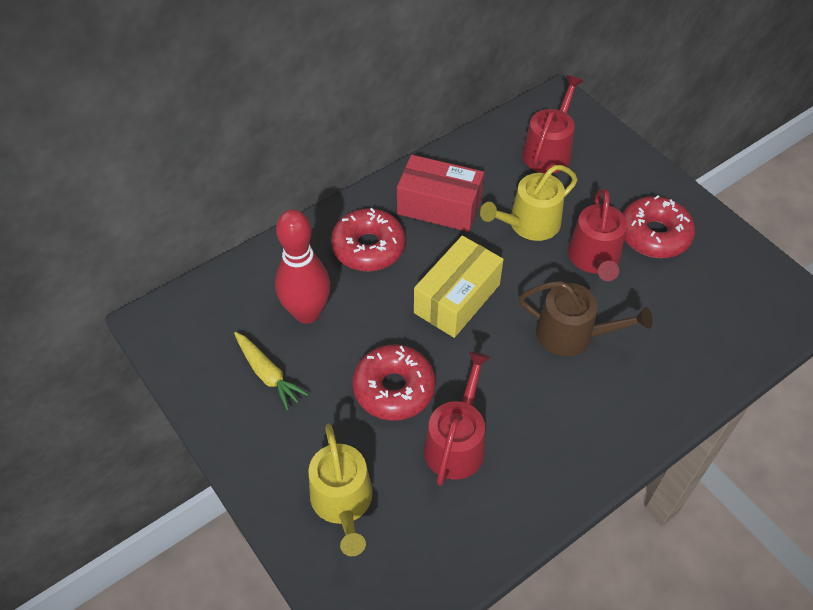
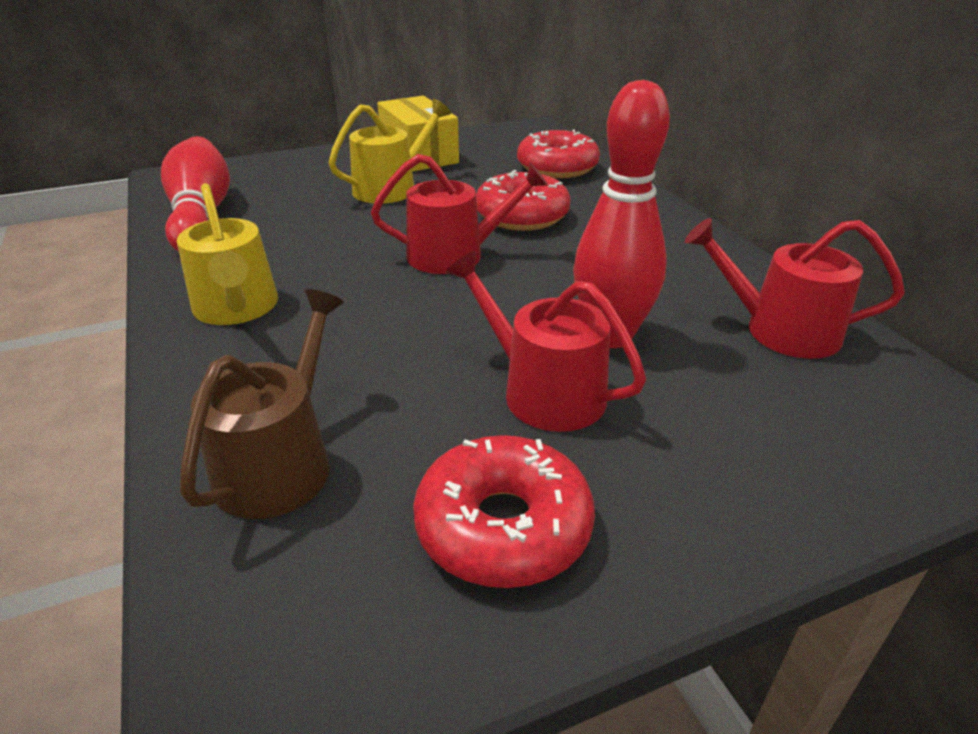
red bowling pin: 1 -> 2
red box: 1 -> 0
yellow carrot: 1 -> 0

